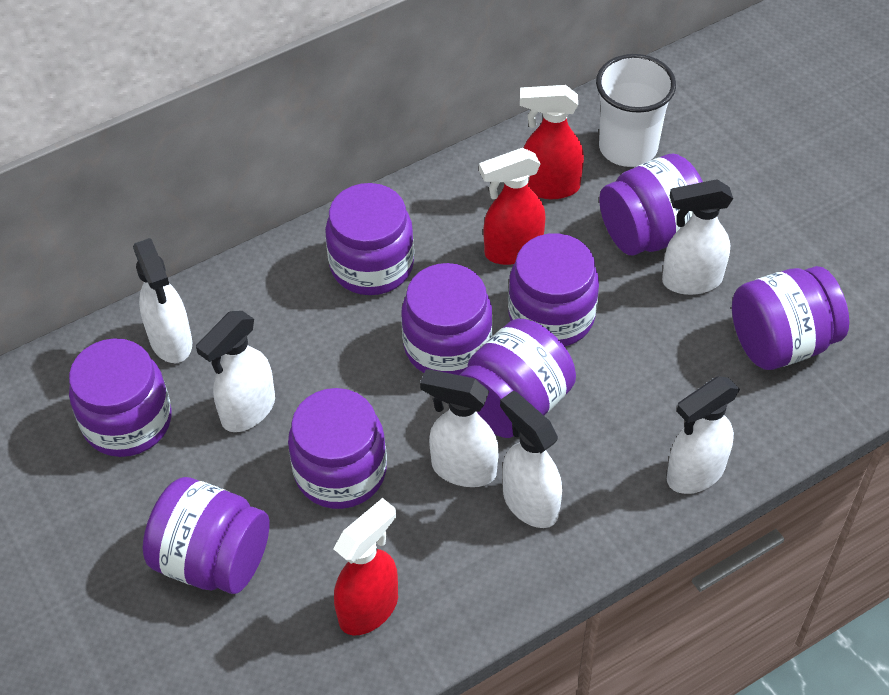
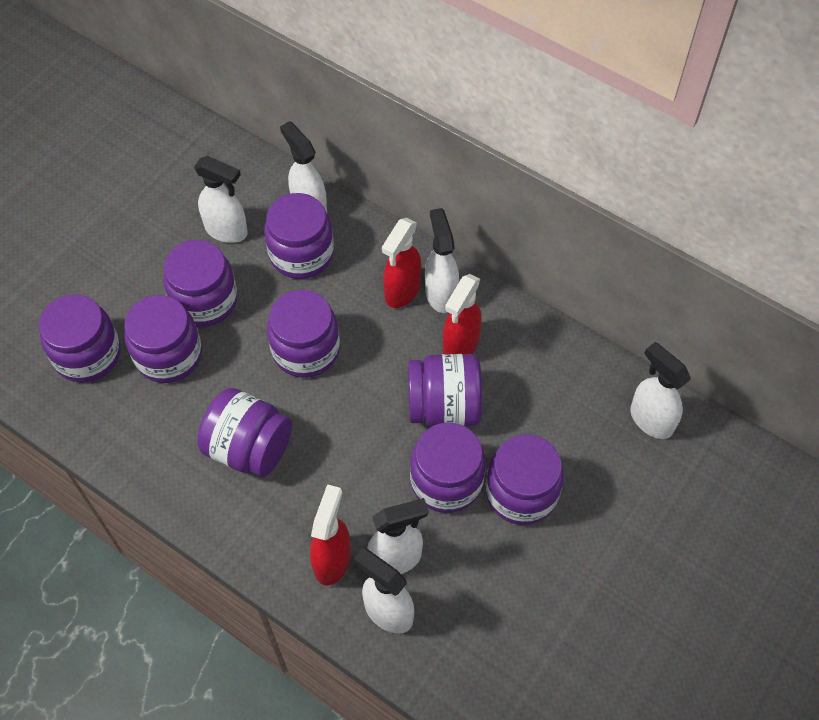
white cup: 1 -> 0

